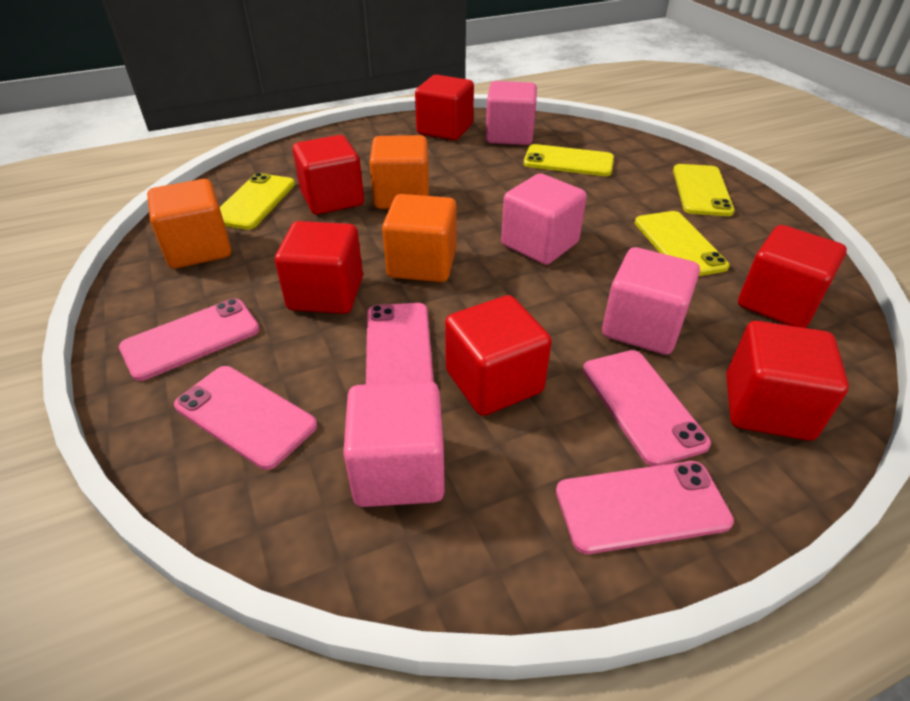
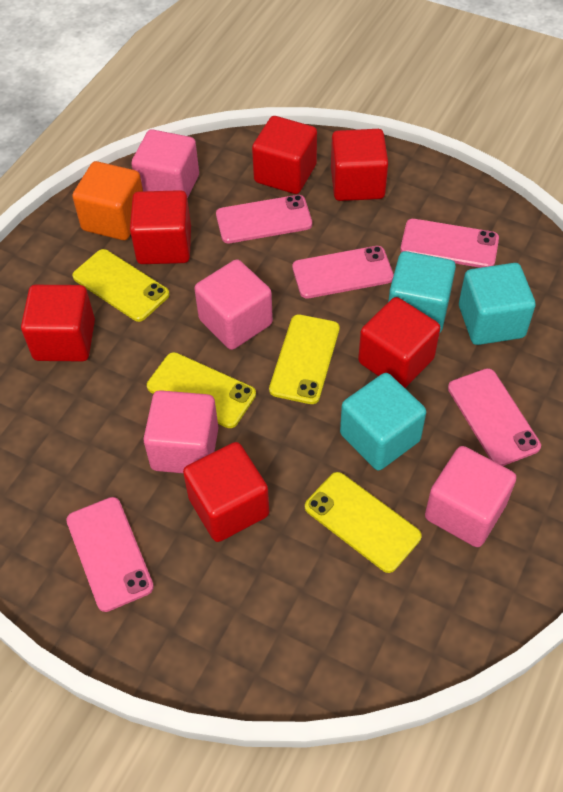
orange cube: 3 -> 1
turquoise cube: 0 -> 3

